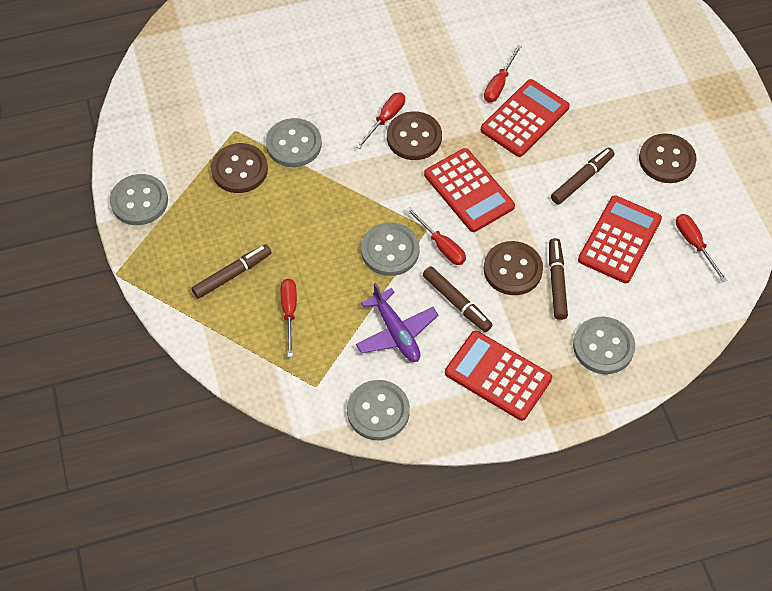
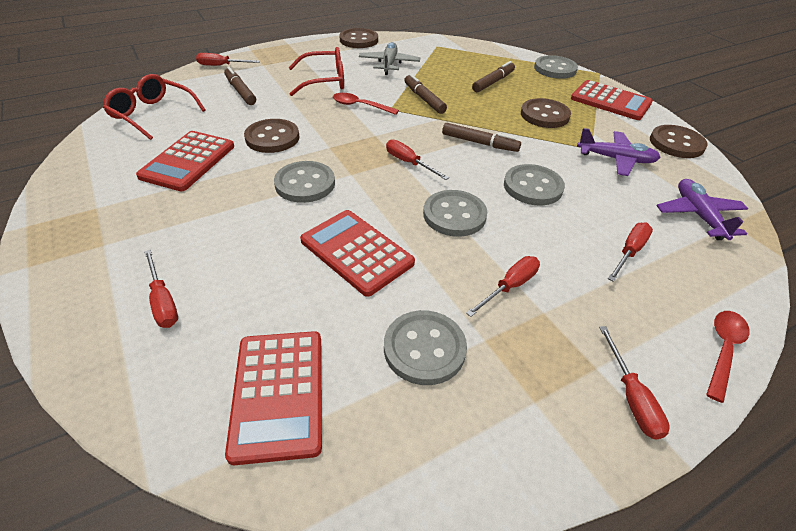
grey plane: 0 -> 1
purple plane: 1 -> 2
red glasses: 0 -> 2
red screwdriver: 5 -> 6
red spoon: 0 -> 2

